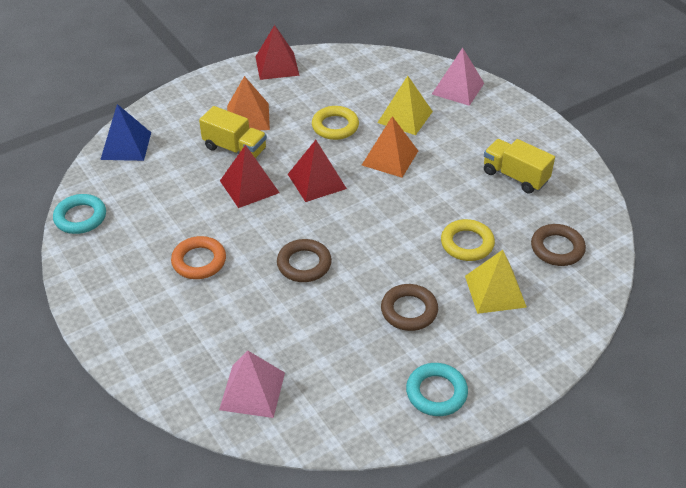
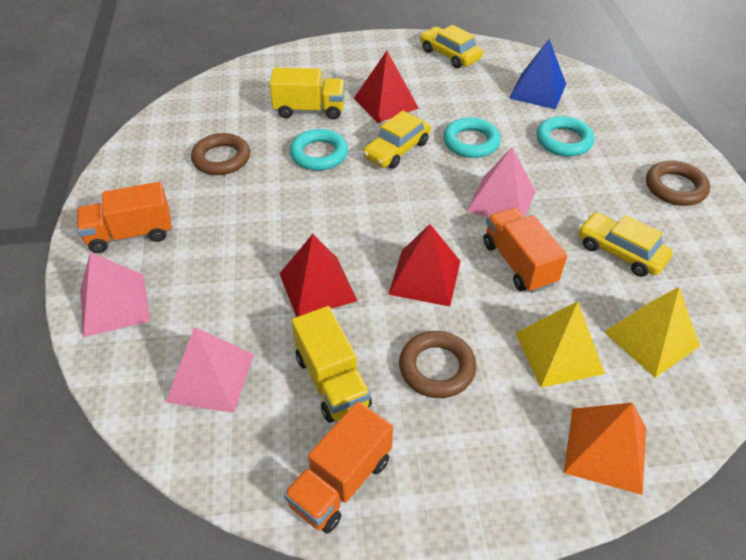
orange pyramid: 2 -> 1
orange ring: 1 -> 0
orange truck: 0 -> 3
pink pyramid: 2 -> 3
turquoise ring: 2 -> 3
yellow car: 0 -> 3
yellow ring: 2 -> 0

